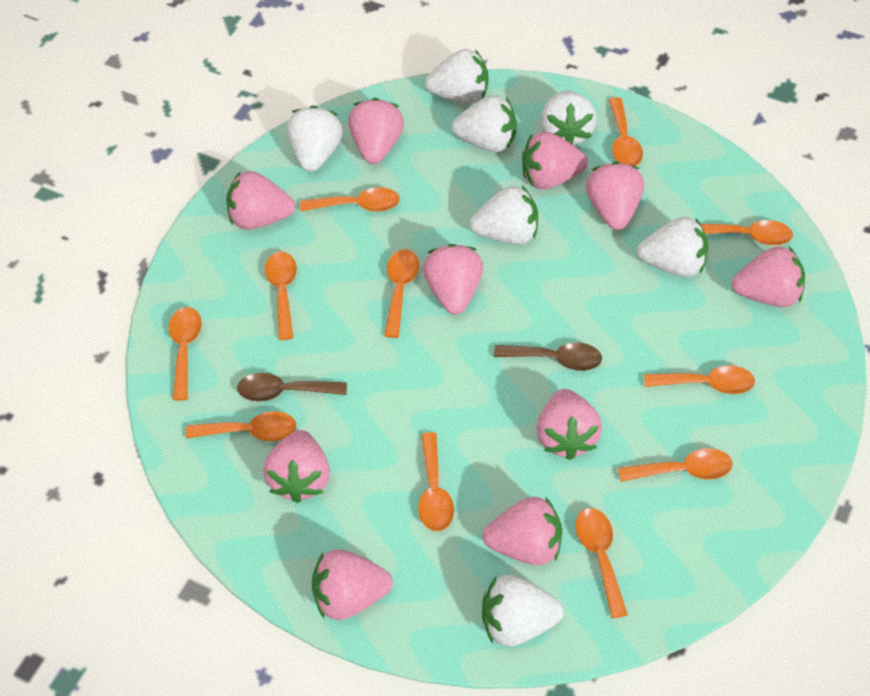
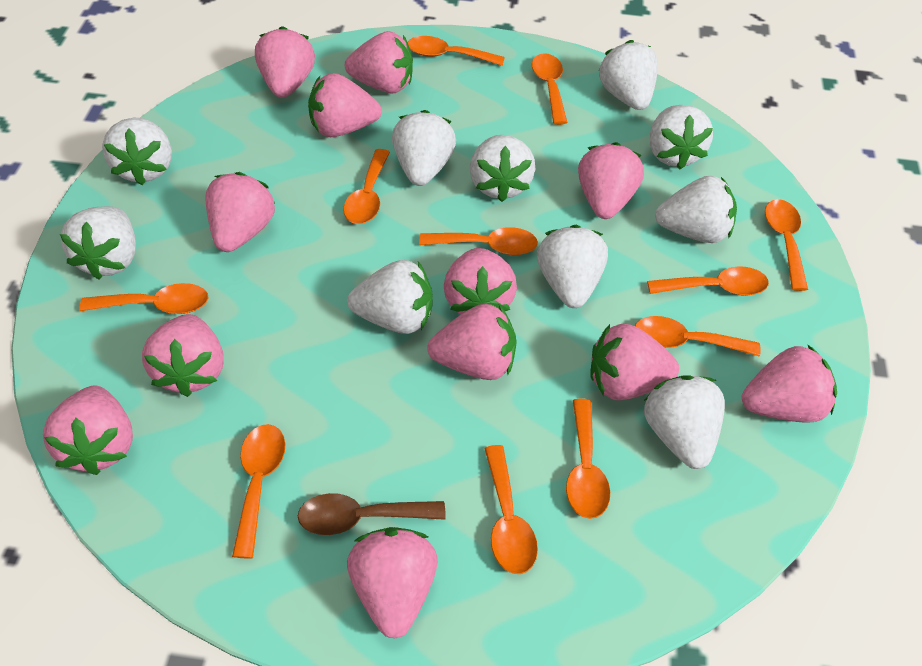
brown spoon: 2 -> 1
pink strawberry: 10 -> 12
white strawberry: 7 -> 10

